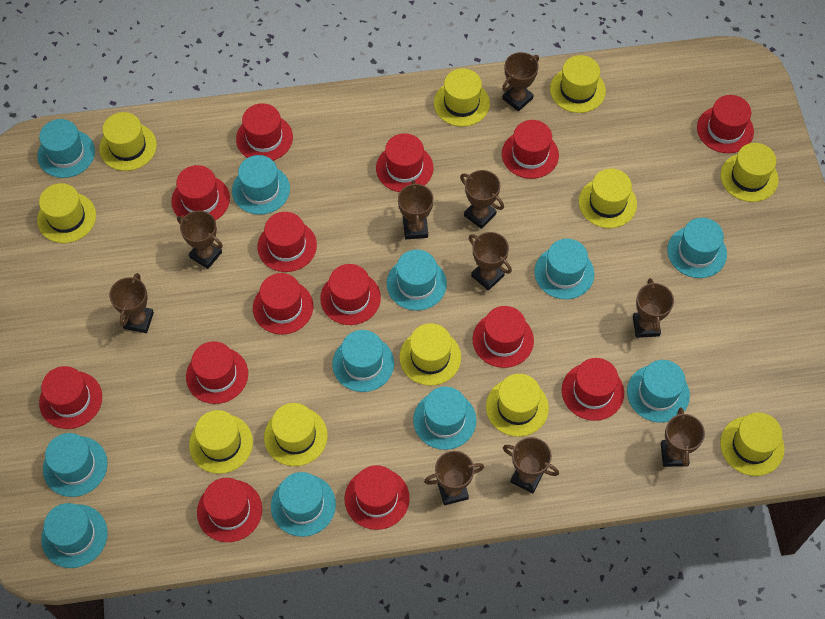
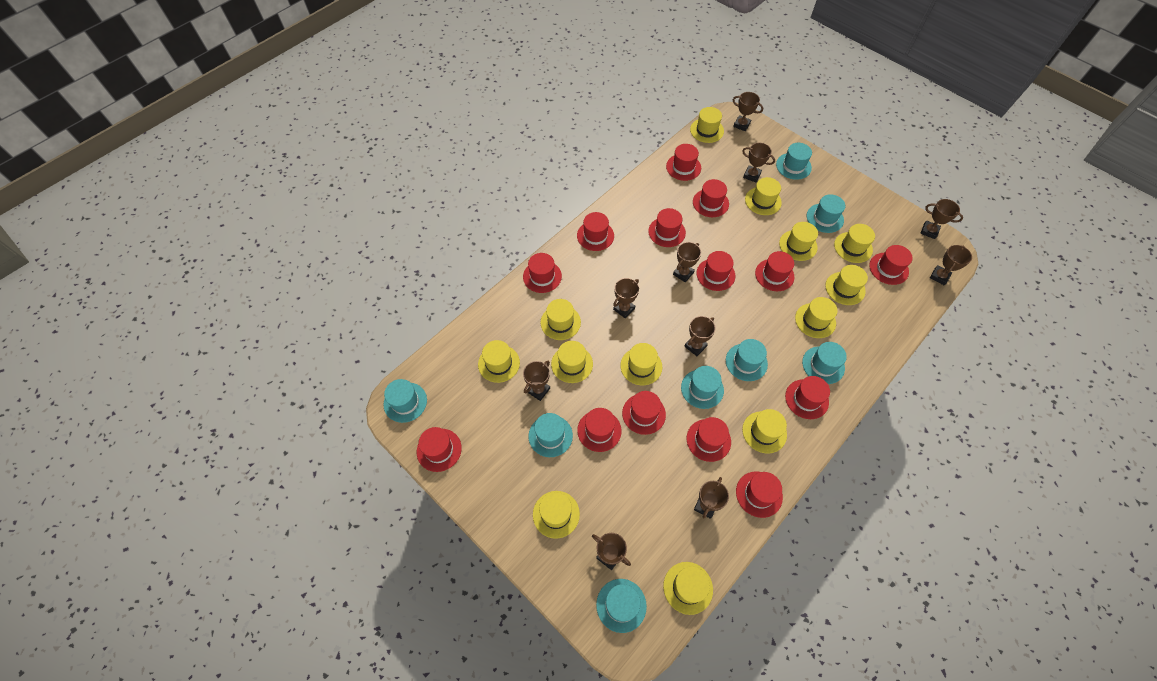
turquoise hat: 11 -> 8
yellow hat: 11 -> 13

